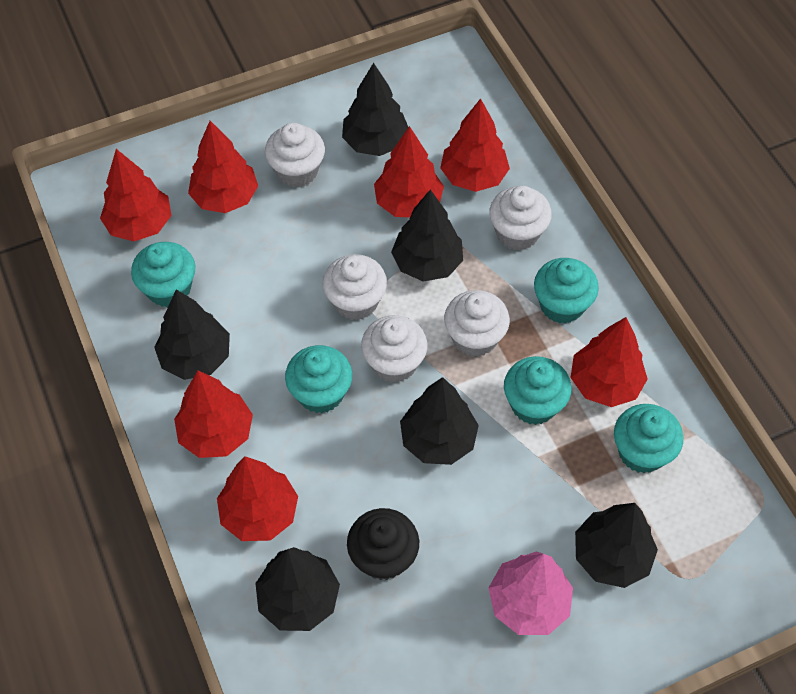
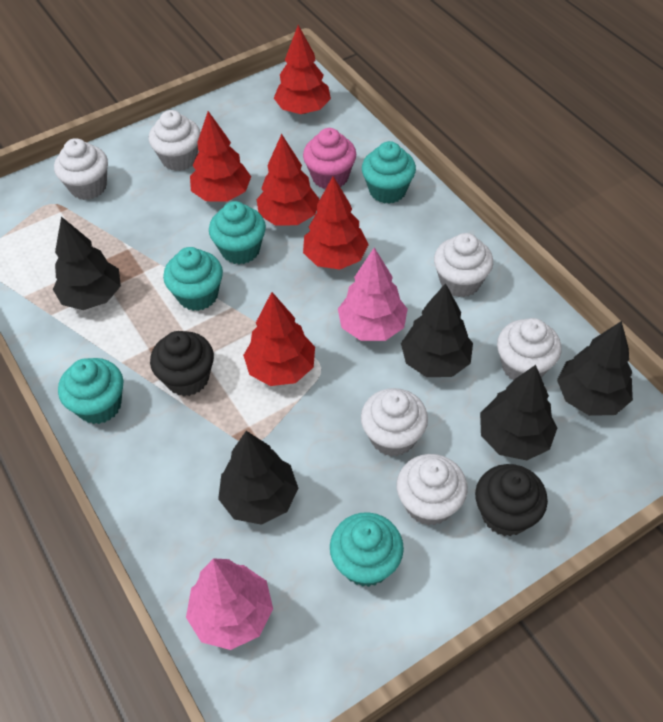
black cupcake: 1 -> 2
black tree: 6 -> 5
pink cupcake: 0 -> 1
pink tree: 1 -> 2
red tree: 7 -> 5
white cupcake: 5 -> 6

